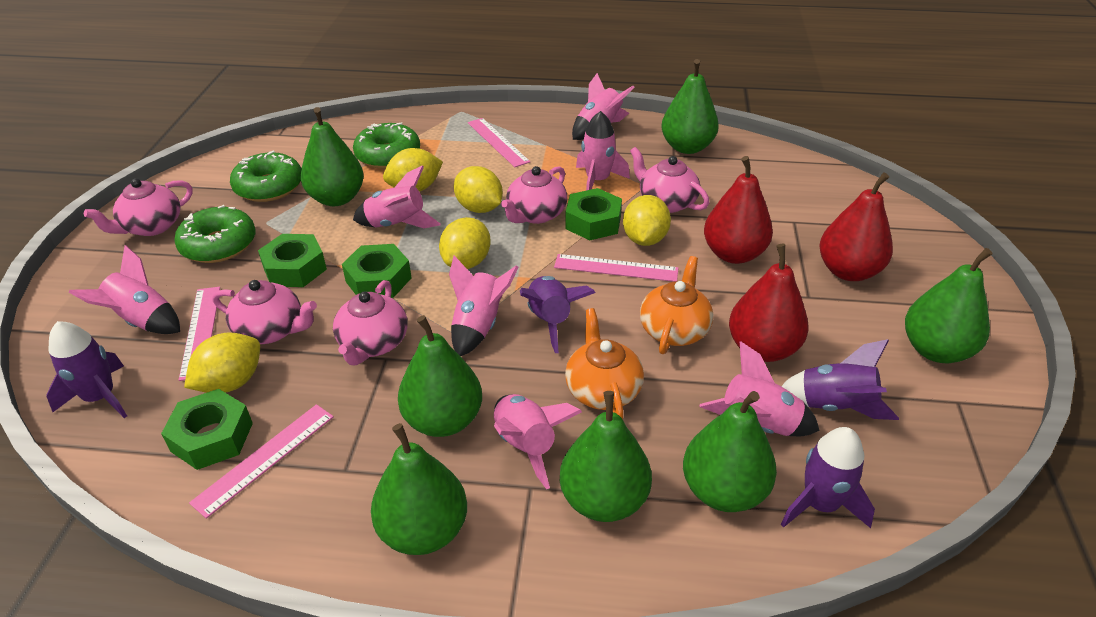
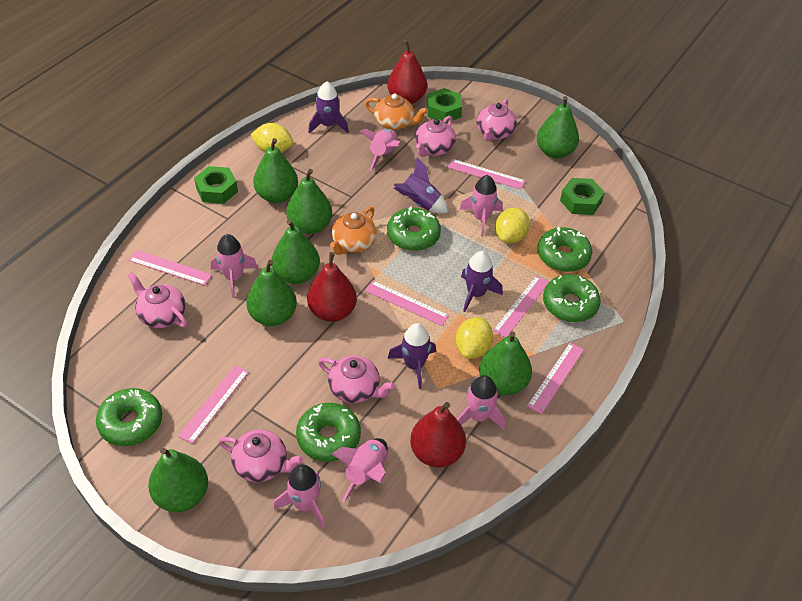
green donut: 3 -> 5
green nut: 4 -> 3
pink rocket: 7 -> 6
pink ruler: 4 -> 6
yellow lemon: 5 -> 3

